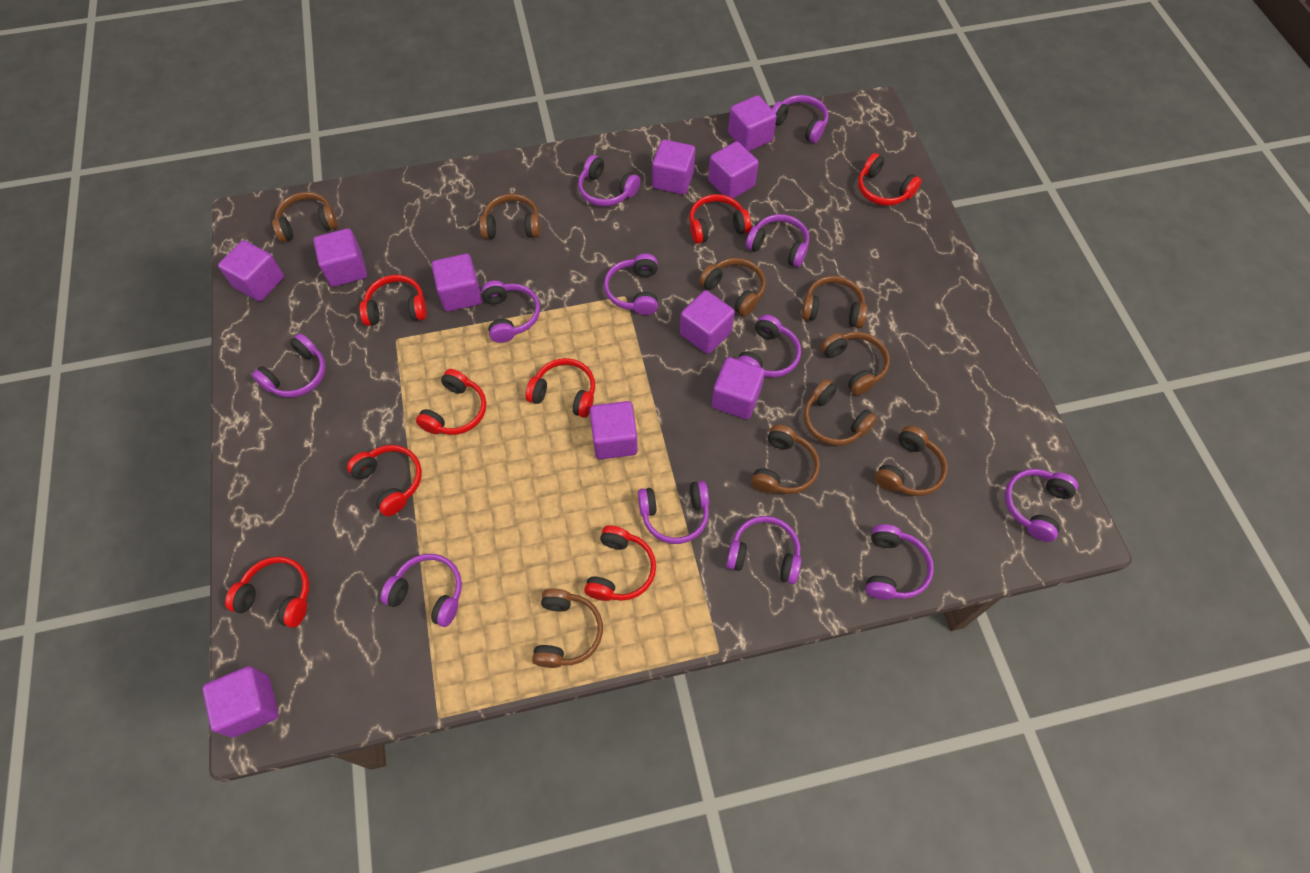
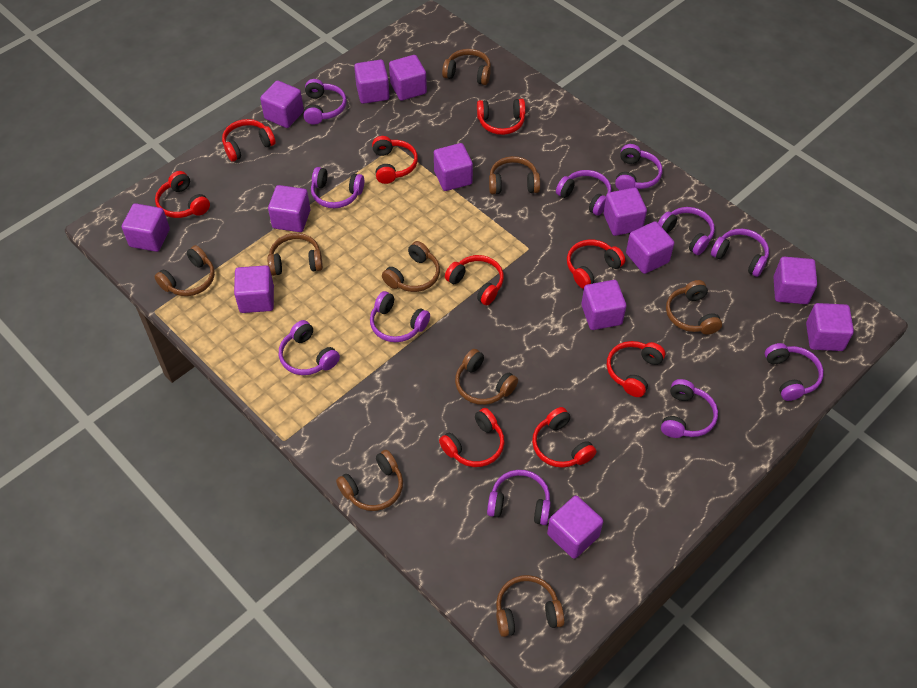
purple cube: 10 -> 13
purple headphones: 12 -> 11
red headphones: 8 -> 9

